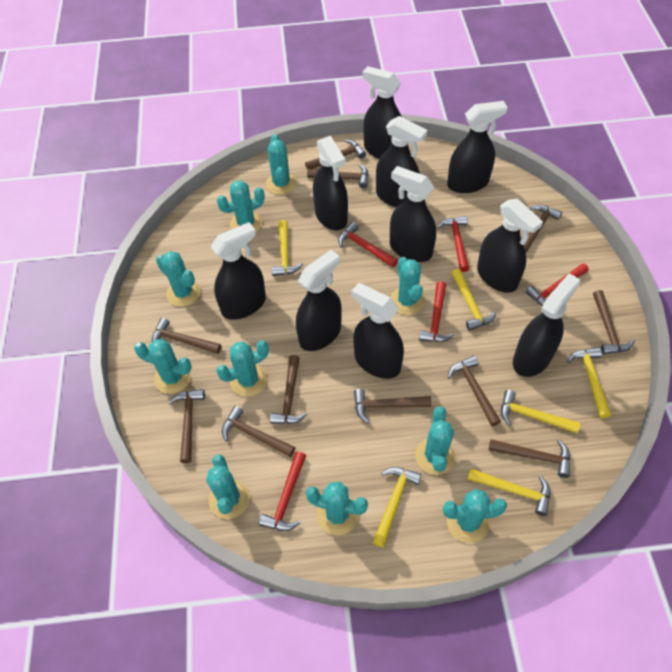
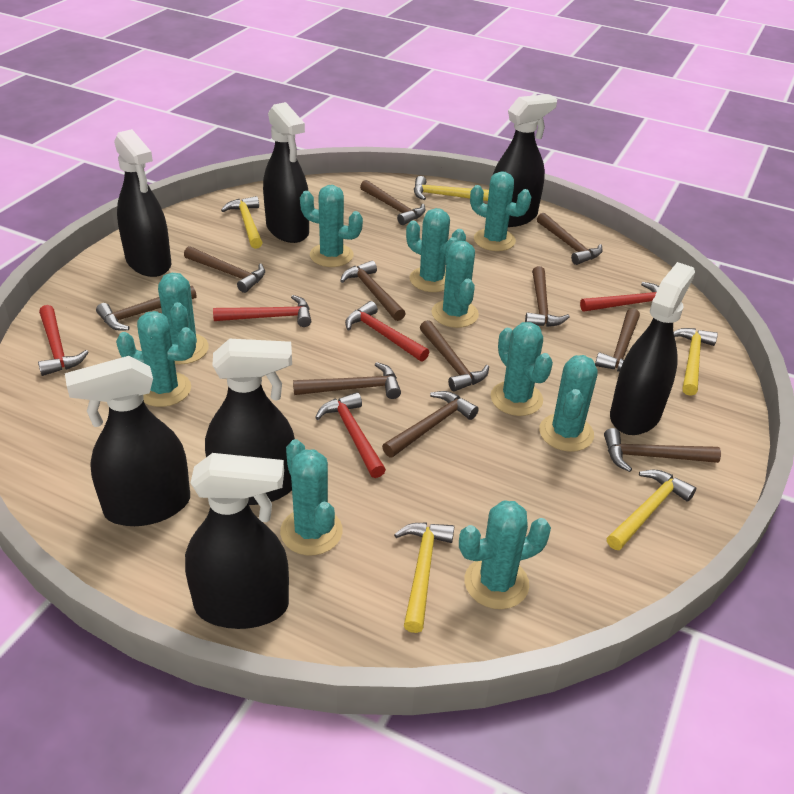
black spray bottle: 10 -> 7
yellow hammer: 6 -> 5

